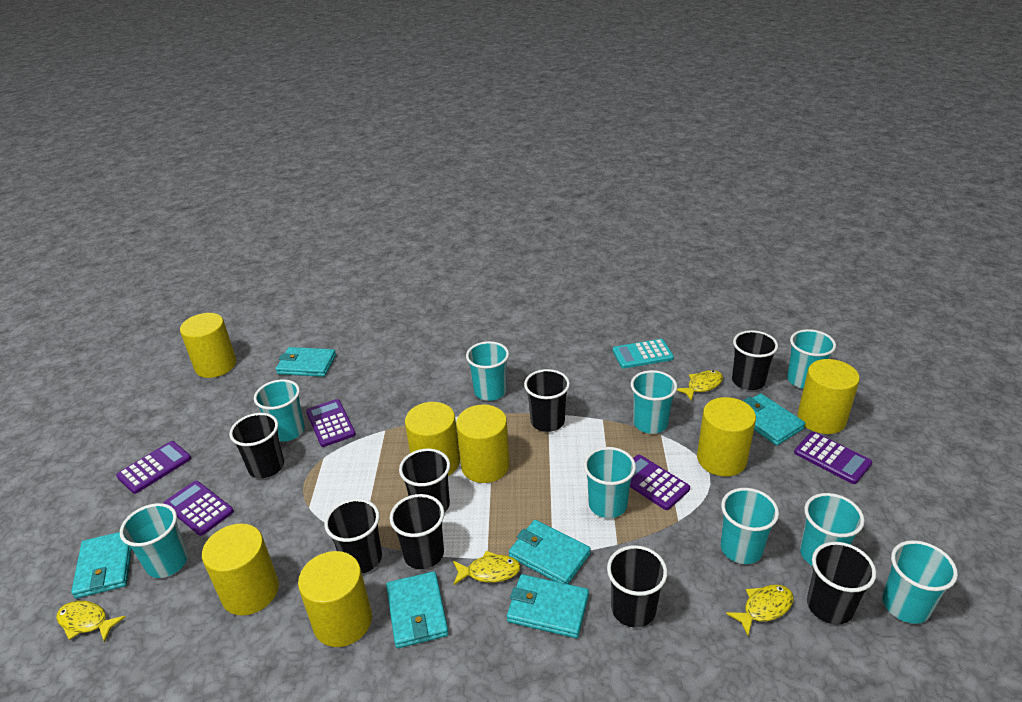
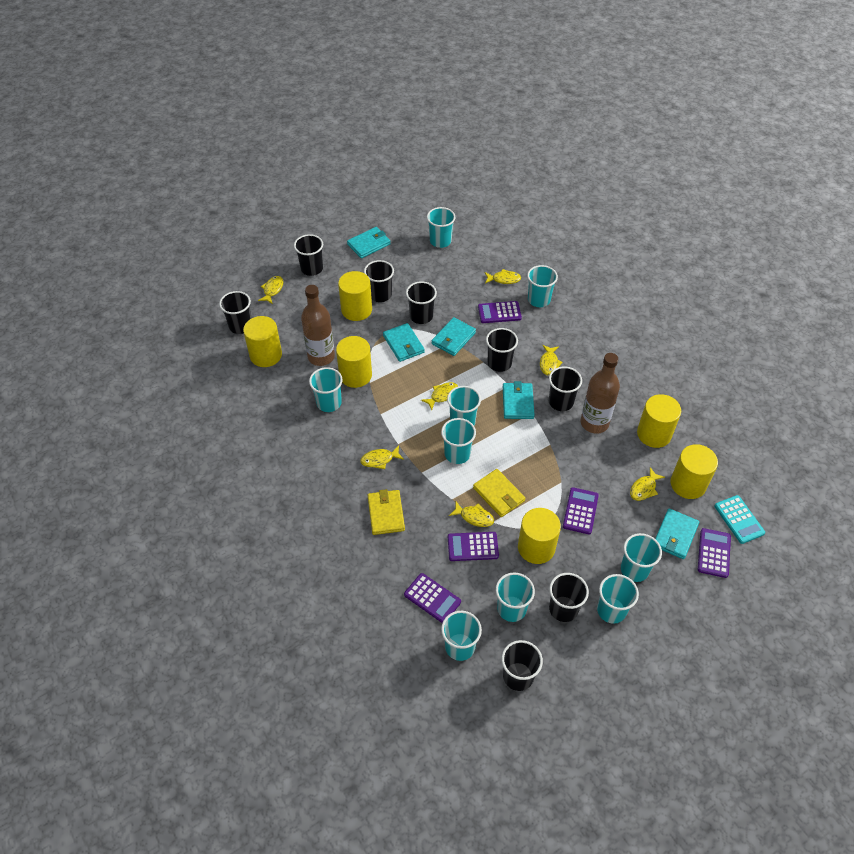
brown bottle: 0 -> 2
turquoise wallet: 6 -> 5
yellow cylinder: 7 -> 6
yellow fish: 4 -> 7
yellow wallet: 0 -> 2

